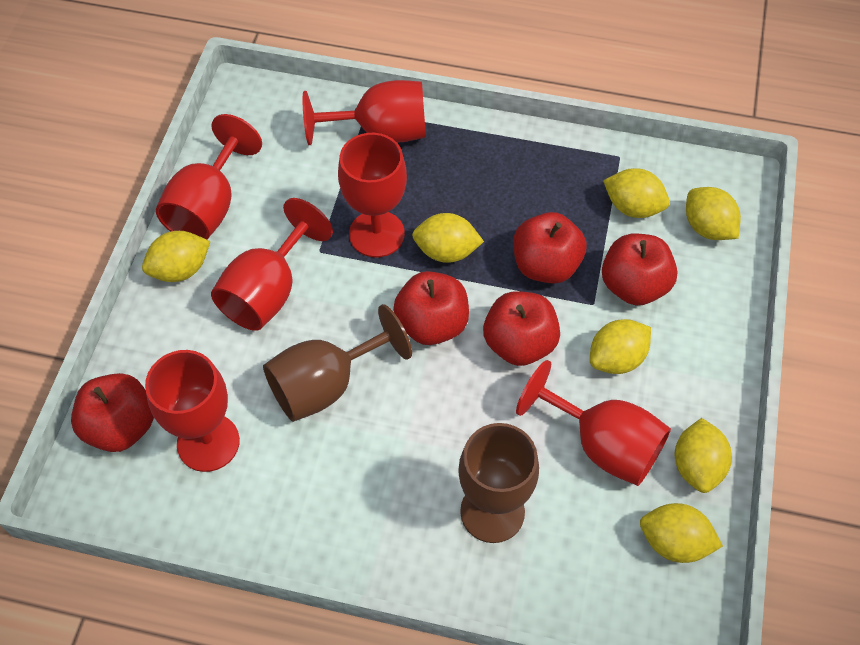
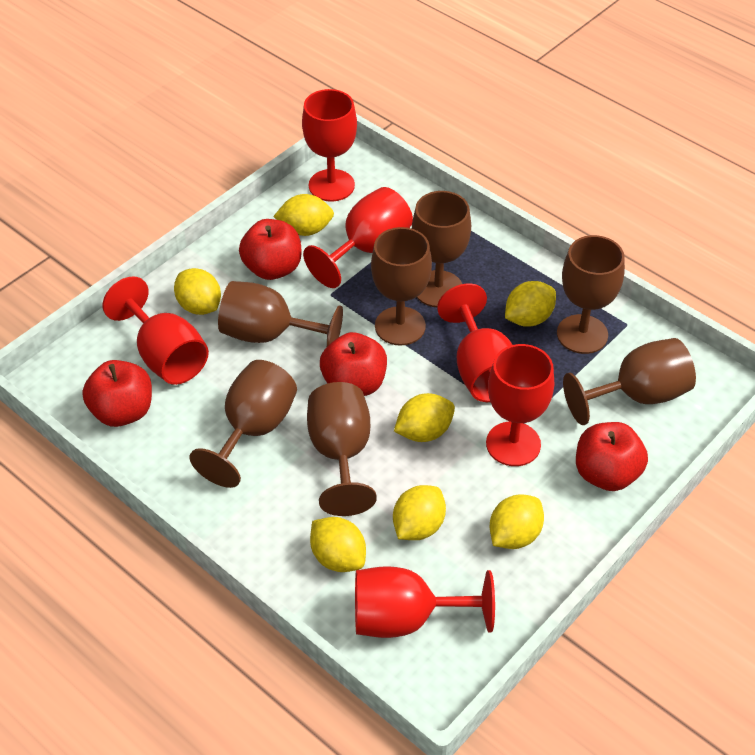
brown goblet: 2 -> 7
red apple: 5 -> 4

